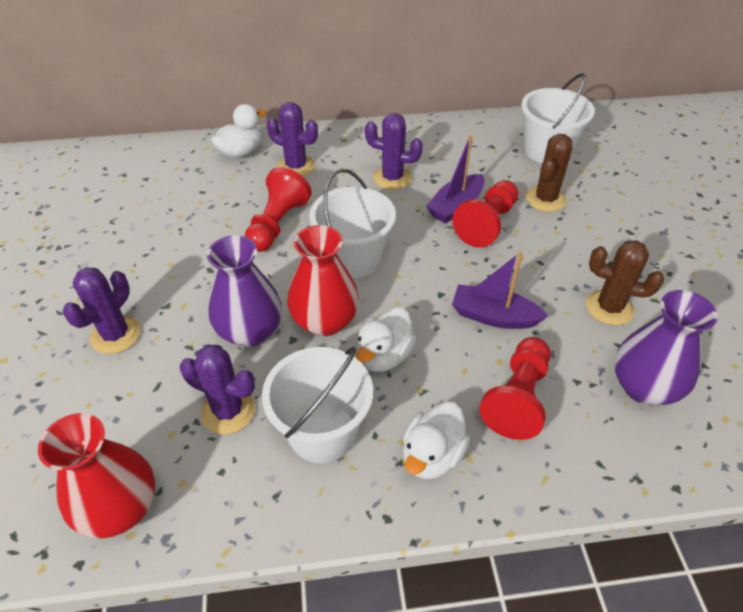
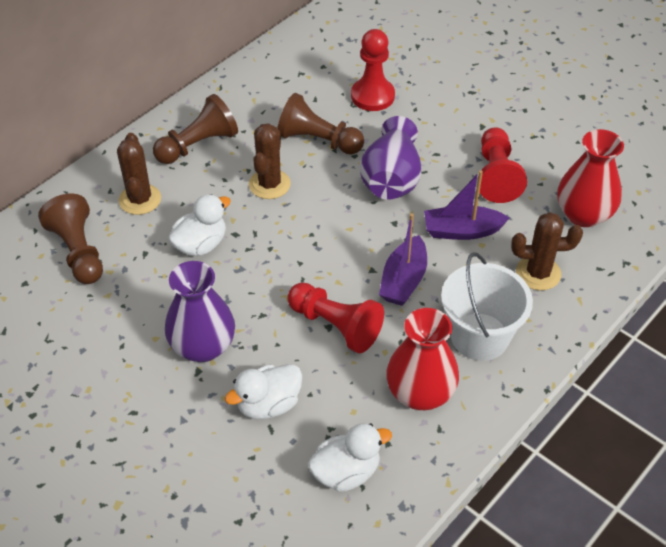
brown cactus: 2 -> 3
brown pawn: 0 -> 3
purple cactus: 4 -> 0
white bucket: 3 -> 1

